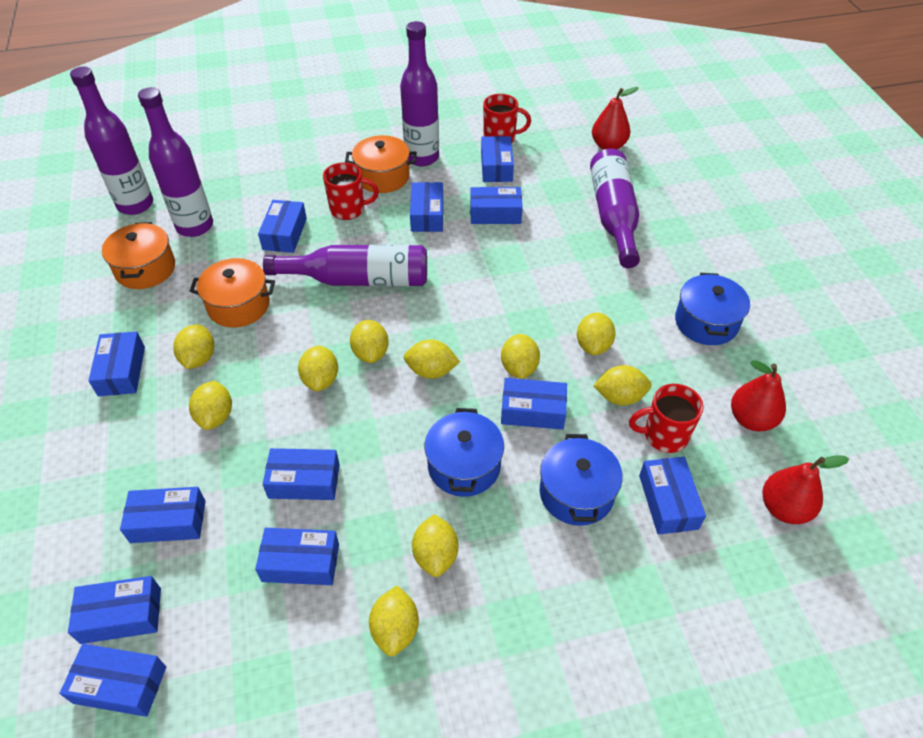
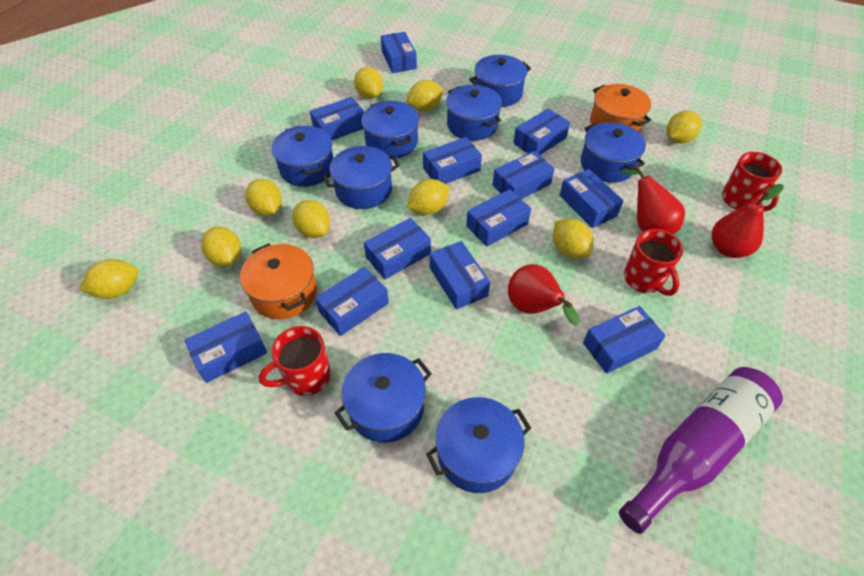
blue pot: 3 -> 8
orange pot: 3 -> 2
purple bottle: 5 -> 1
yellow lemon: 10 -> 9

